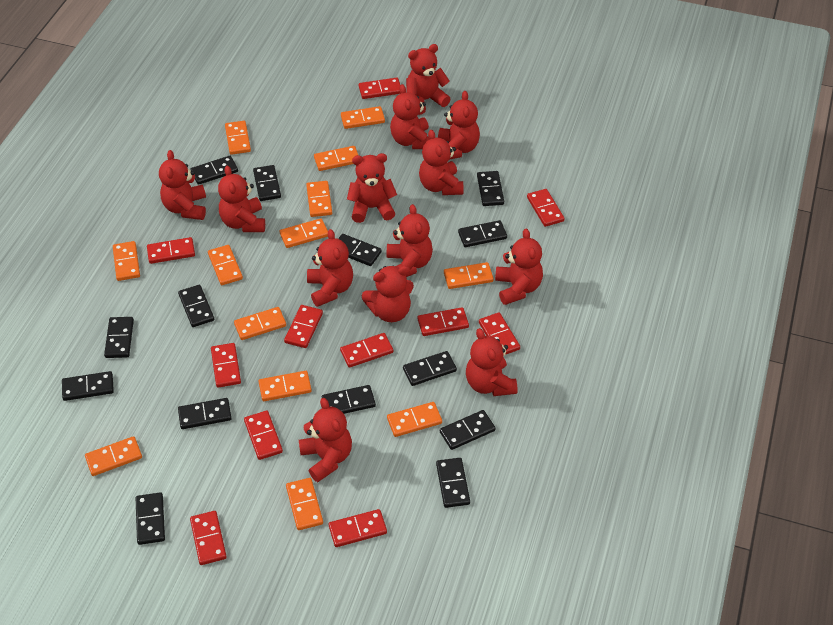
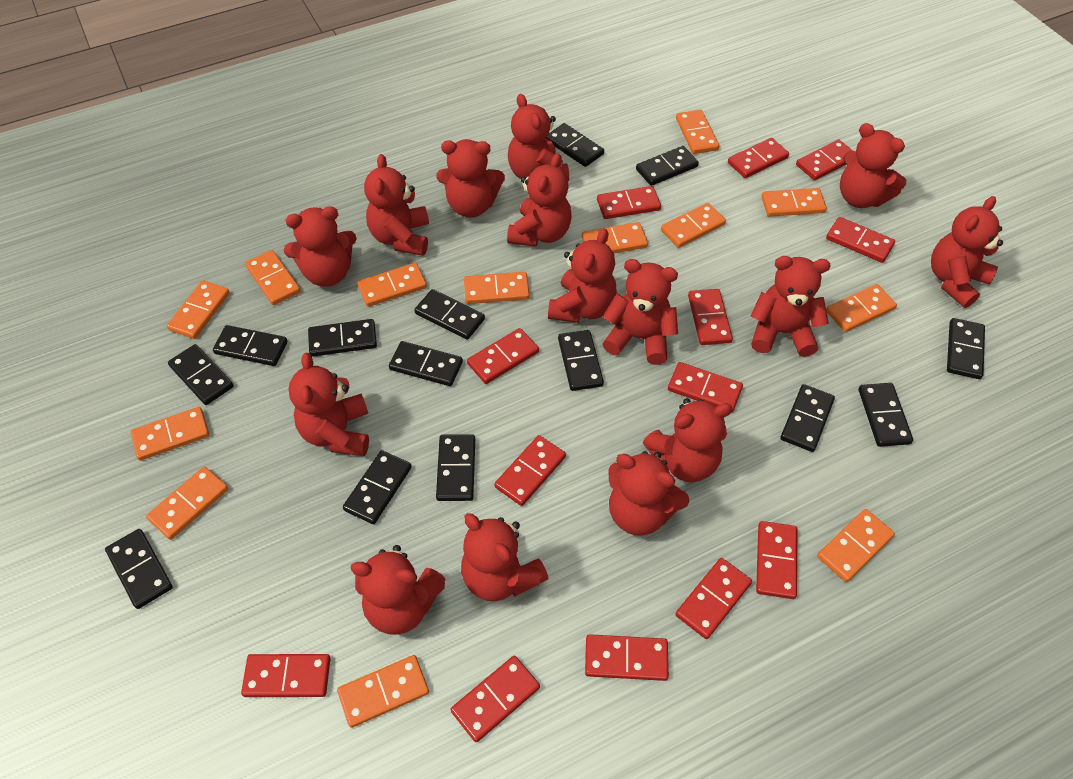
red domino: 11 -> 13
red teddy bear: 13 -> 15

